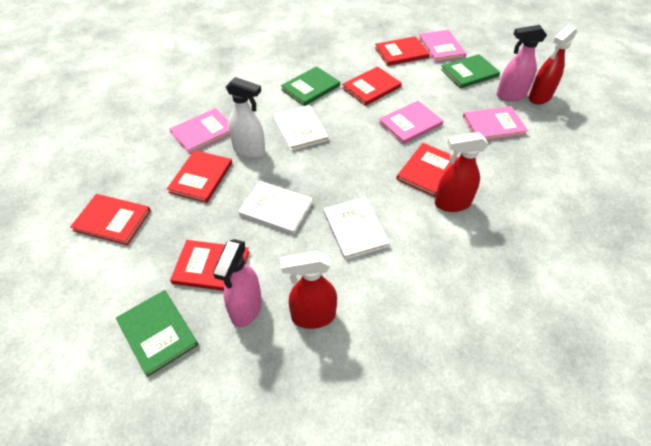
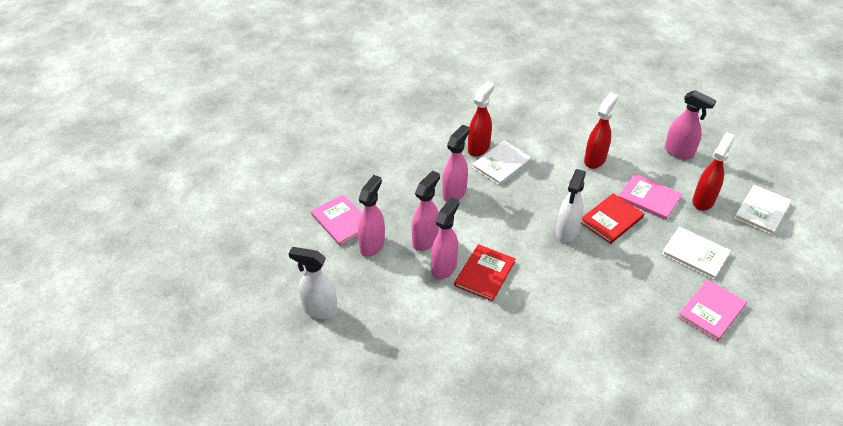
green book: 3 -> 0
pink book: 4 -> 3
pink spray bottle: 2 -> 5
red book: 6 -> 2
white spray bottle: 1 -> 2

